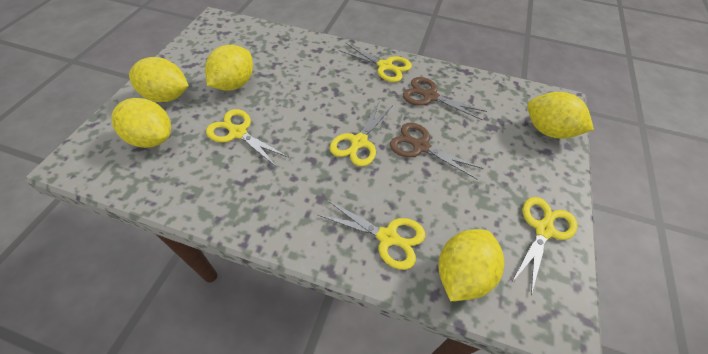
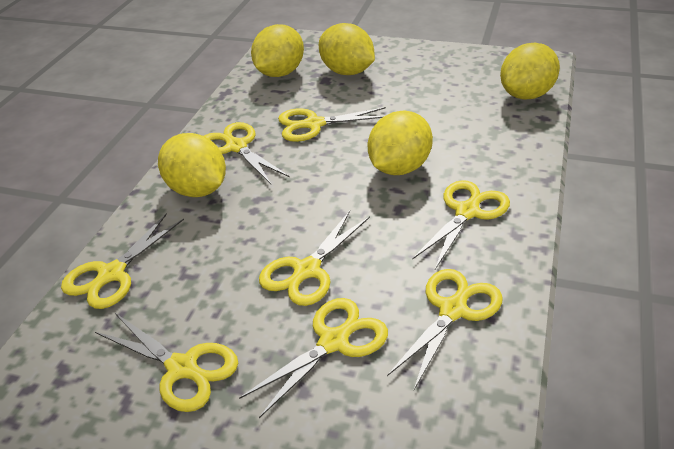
brown scissors: 2 -> 0
yellow scissors: 5 -> 8

